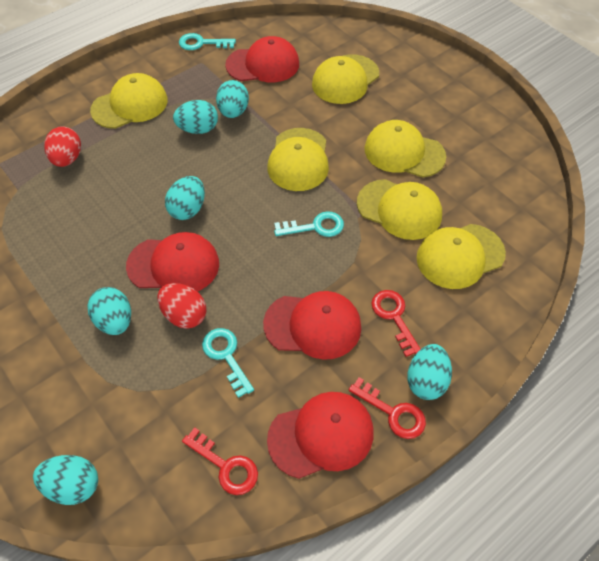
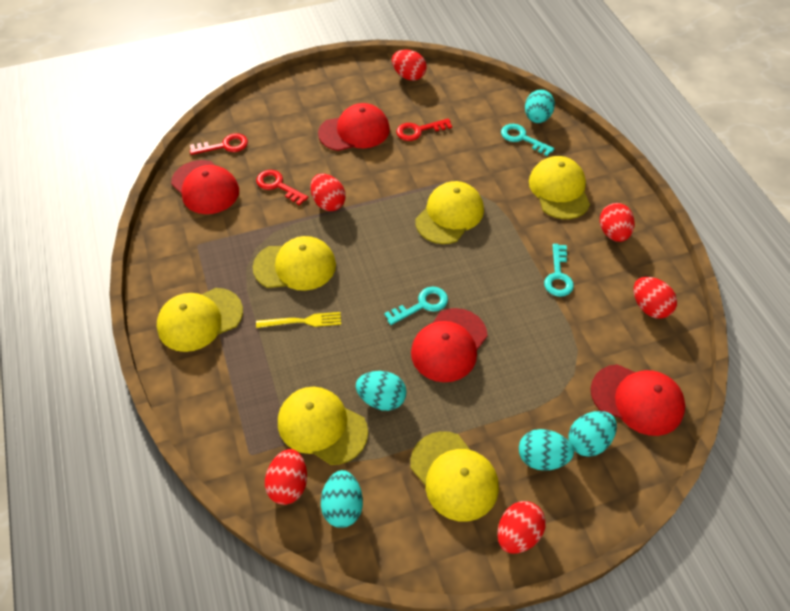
red egg: 2 -> 6
turquoise egg: 6 -> 5
yellow fork: 0 -> 1

